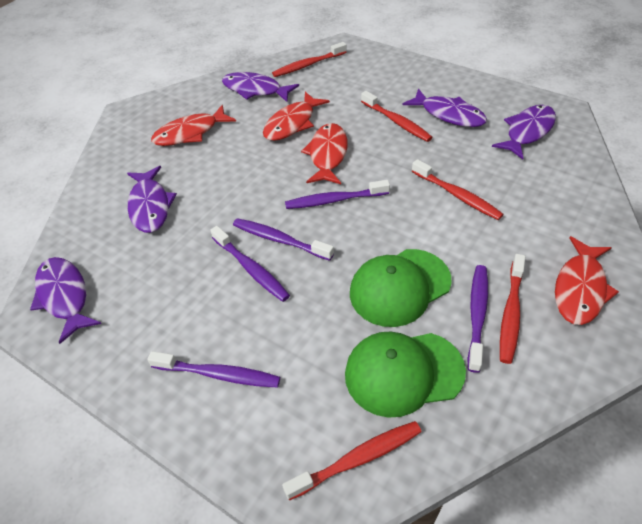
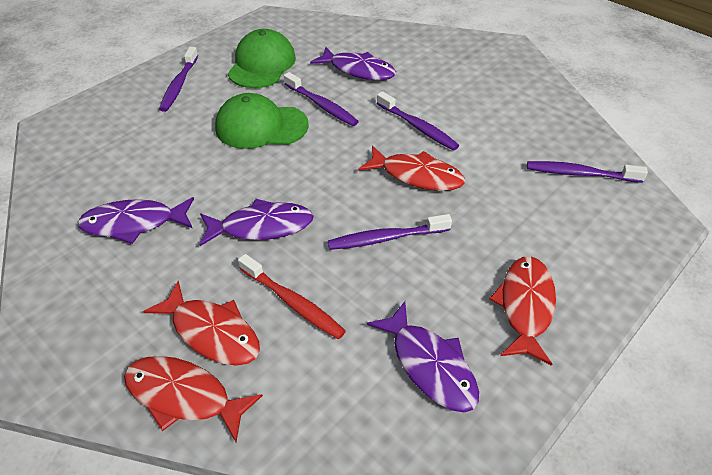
purple fish: 5 -> 4
red toothbrush: 5 -> 1

